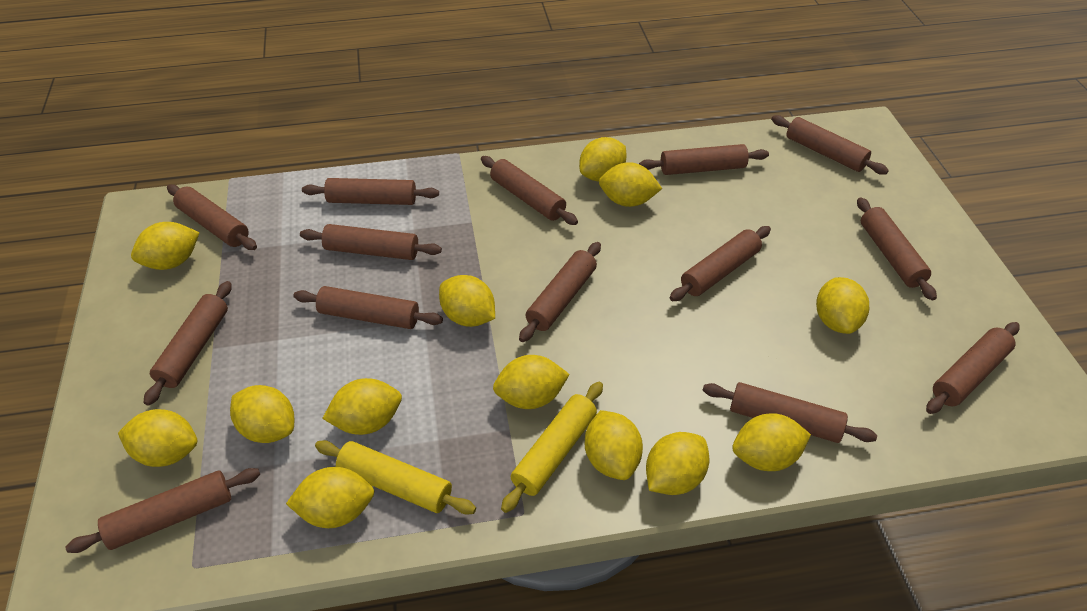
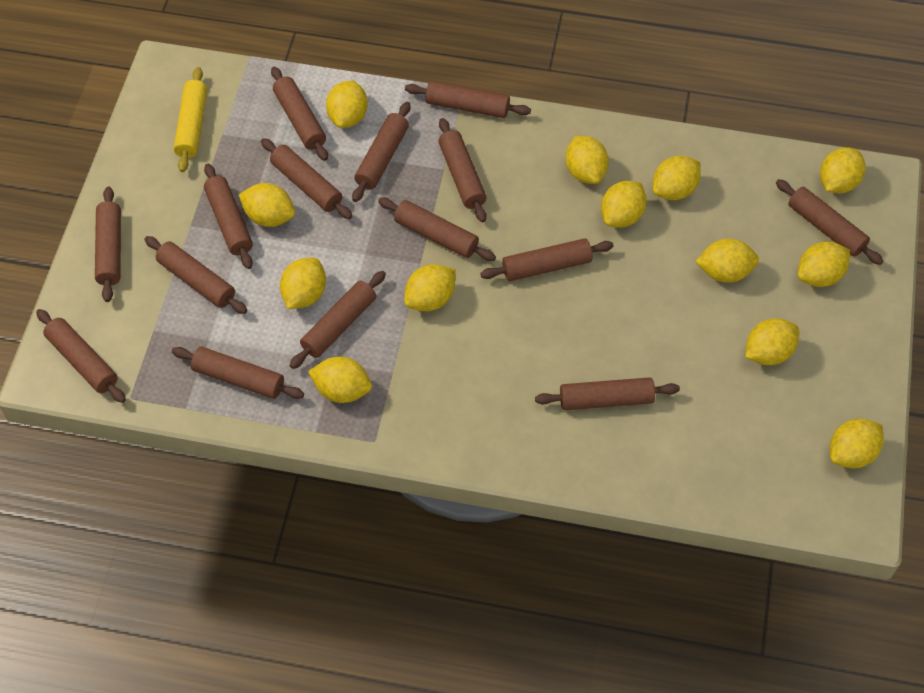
brown rolling pin: 14 -> 15
yellow rolling pin: 2 -> 1

